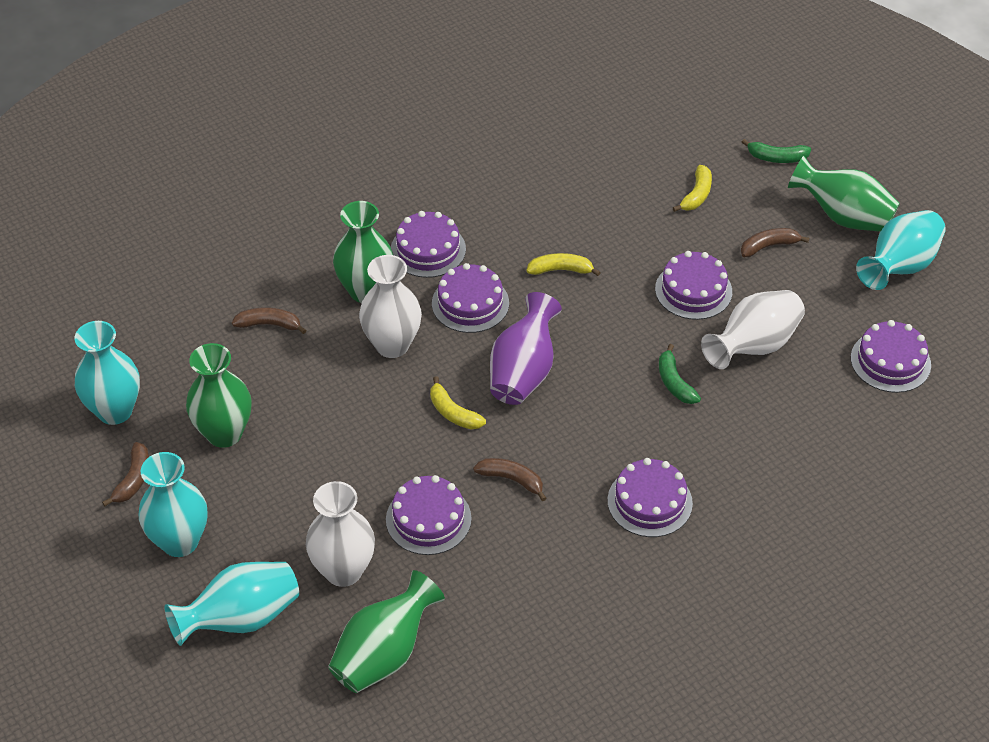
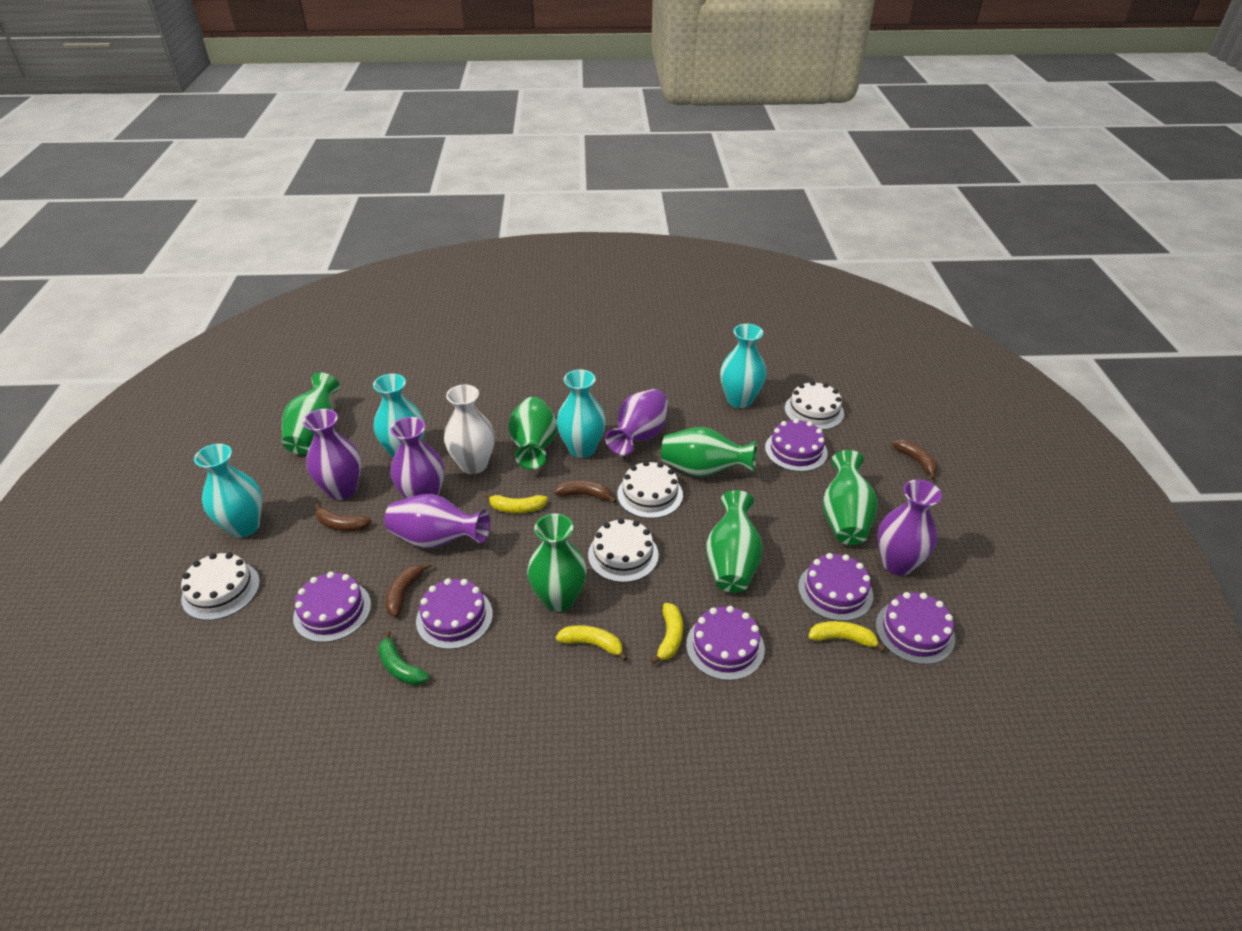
green banana: 2 -> 1
green vase: 4 -> 6
purple vase: 1 -> 5
white cake: 0 -> 4
white vase: 3 -> 1
yellow banana: 3 -> 4

